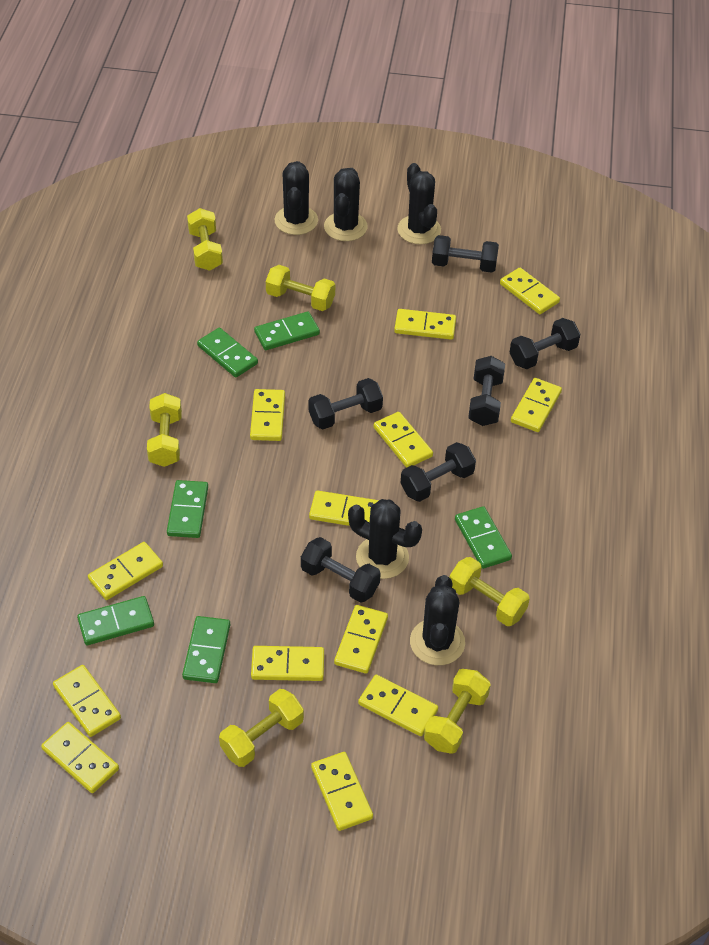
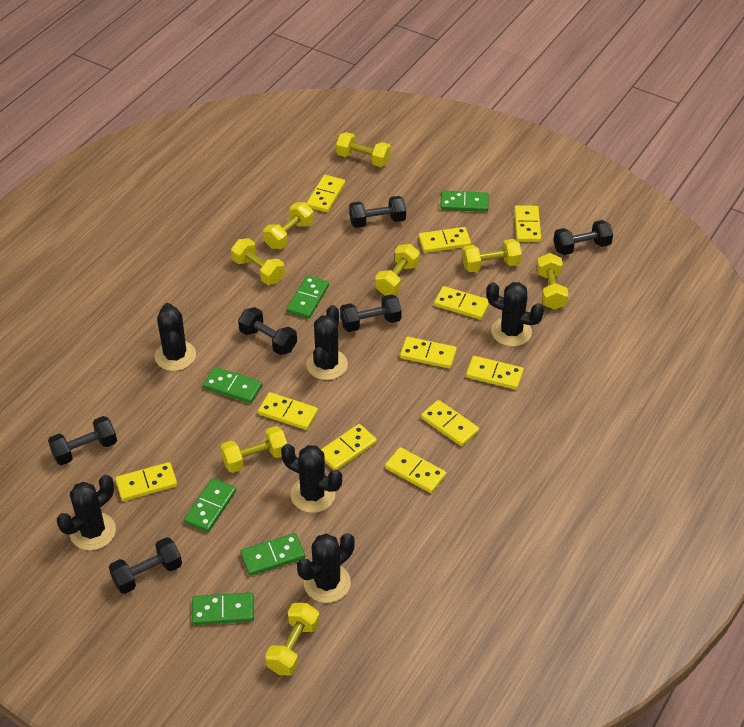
black cactus: 5 -> 6
yellow domino: 13 -> 11
yellow dumbbell: 6 -> 8

